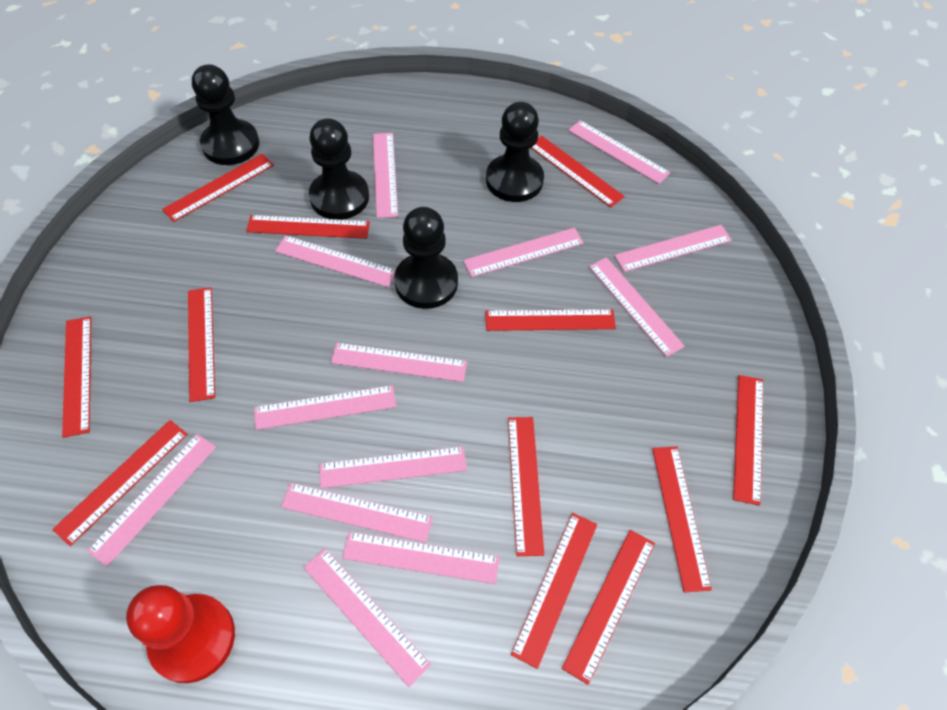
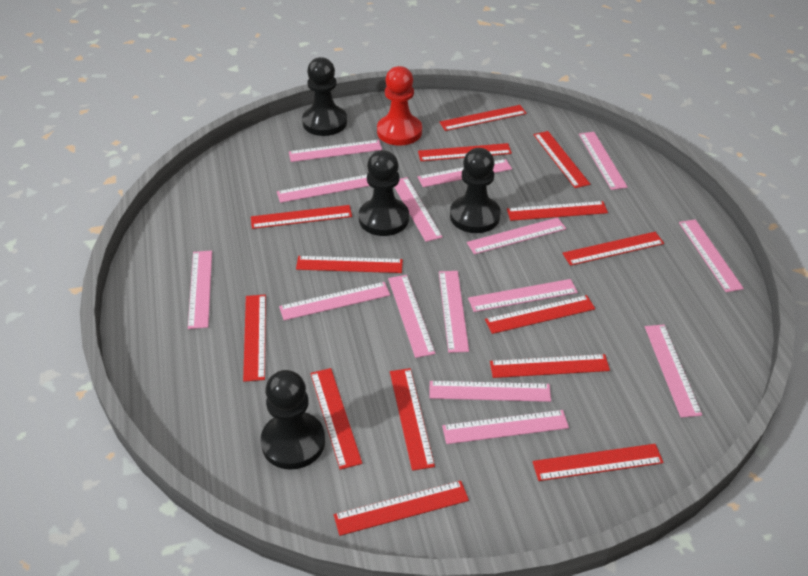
pink ruler: 13 -> 15
red ruler: 12 -> 14

